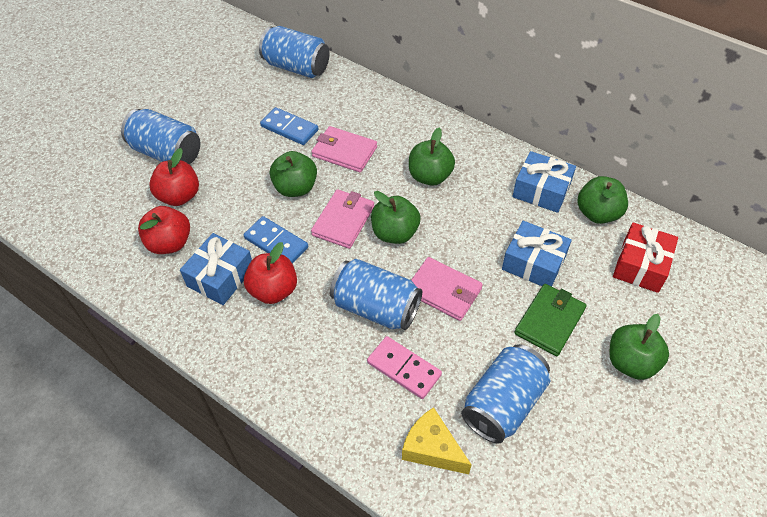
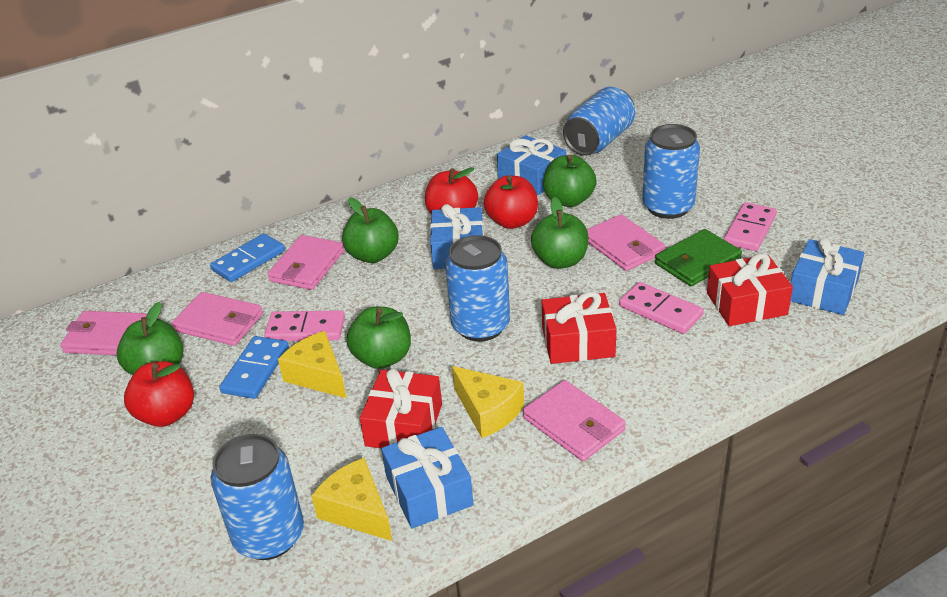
blue gift: 3 -> 4
pink domino: 1 -> 3
pink wallet: 3 -> 5
red gift: 1 -> 3
yellow cheese: 1 -> 3

